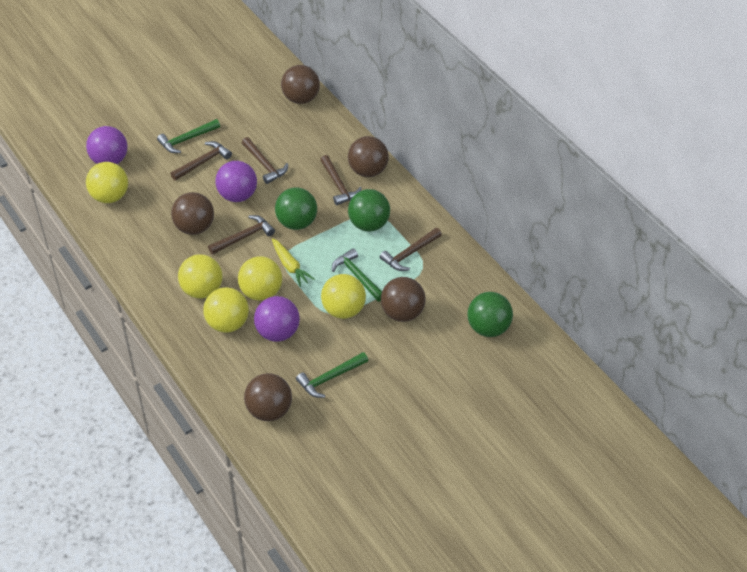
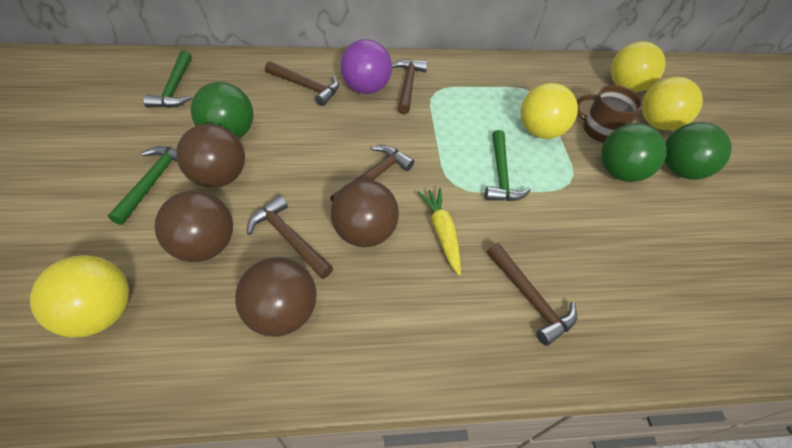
brown ball: 5 -> 4
brown mug: 0 -> 1
purple ball: 3 -> 1
yellow ball: 5 -> 4

